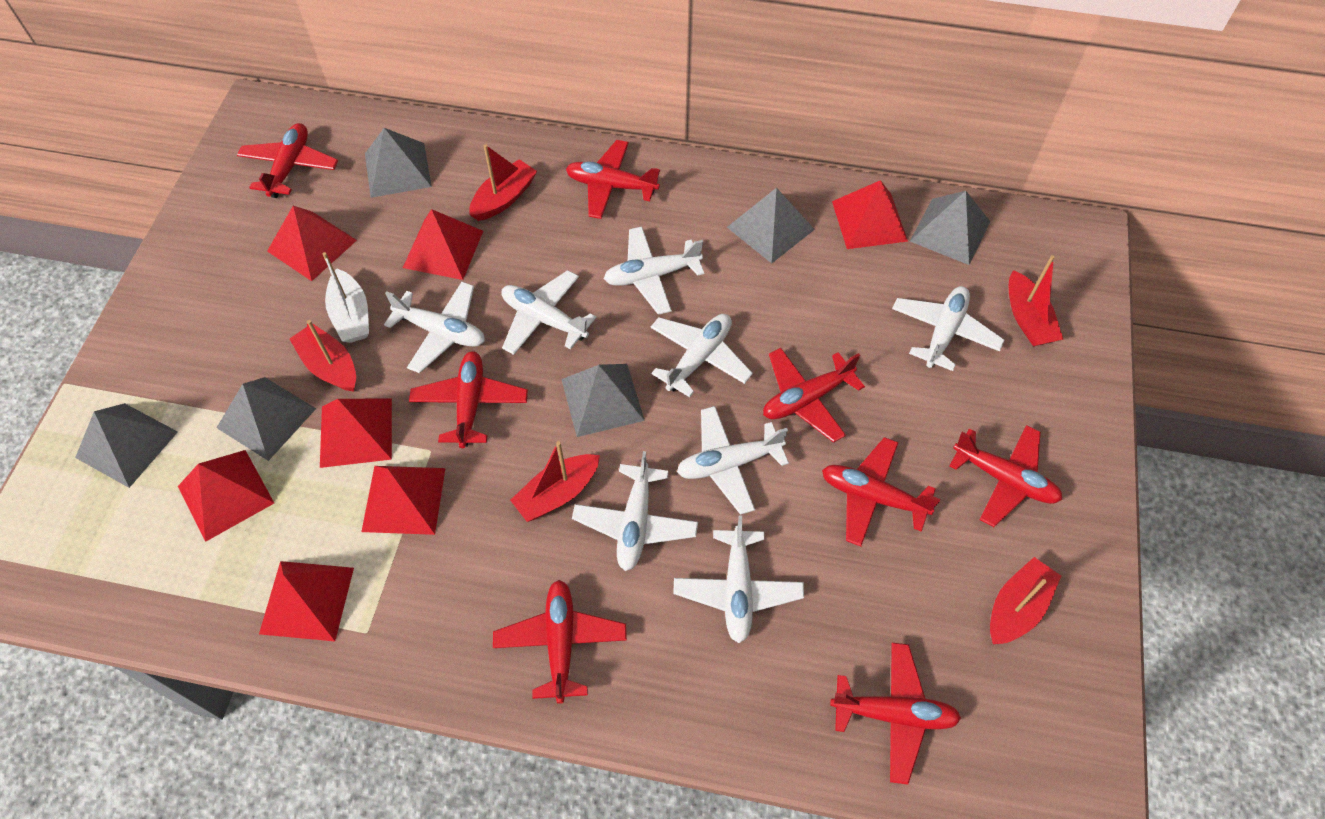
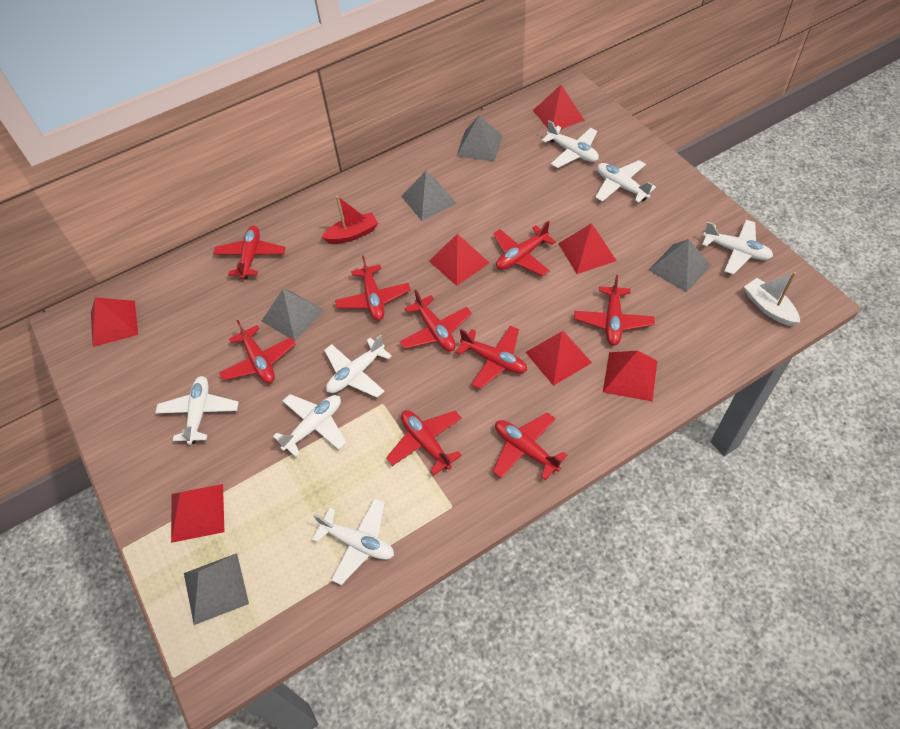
grey pyramid: 6 -> 5
red boat: 5 -> 1
red plane: 8 -> 9
white plane: 8 -> 7

